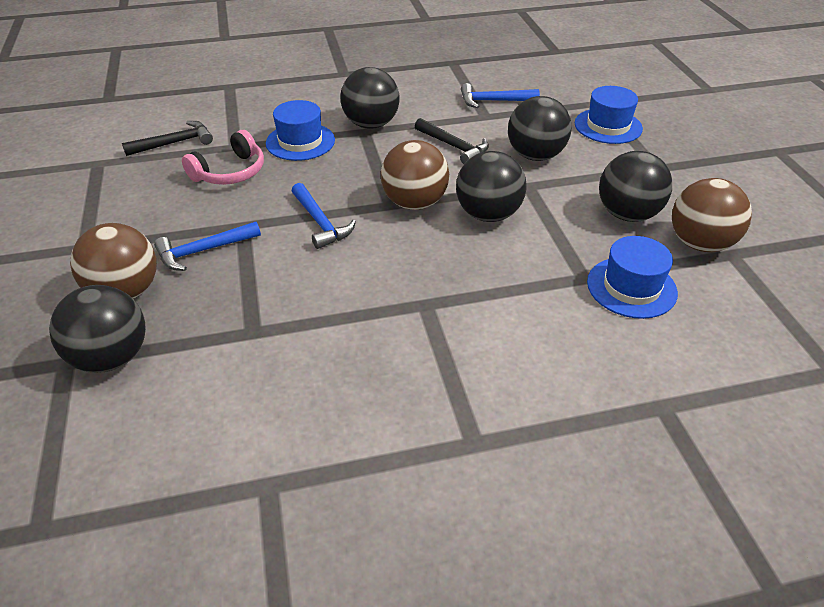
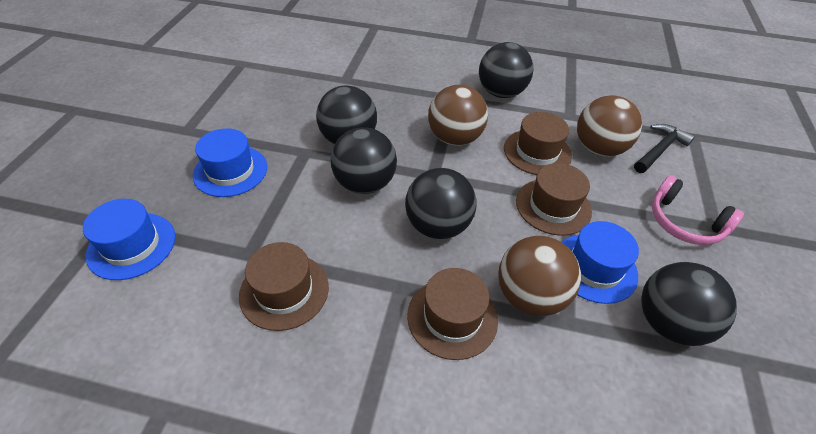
black hammer: 2 -> 1
blue hammer: 3 -> 0
brown hat: 0 -> 4

